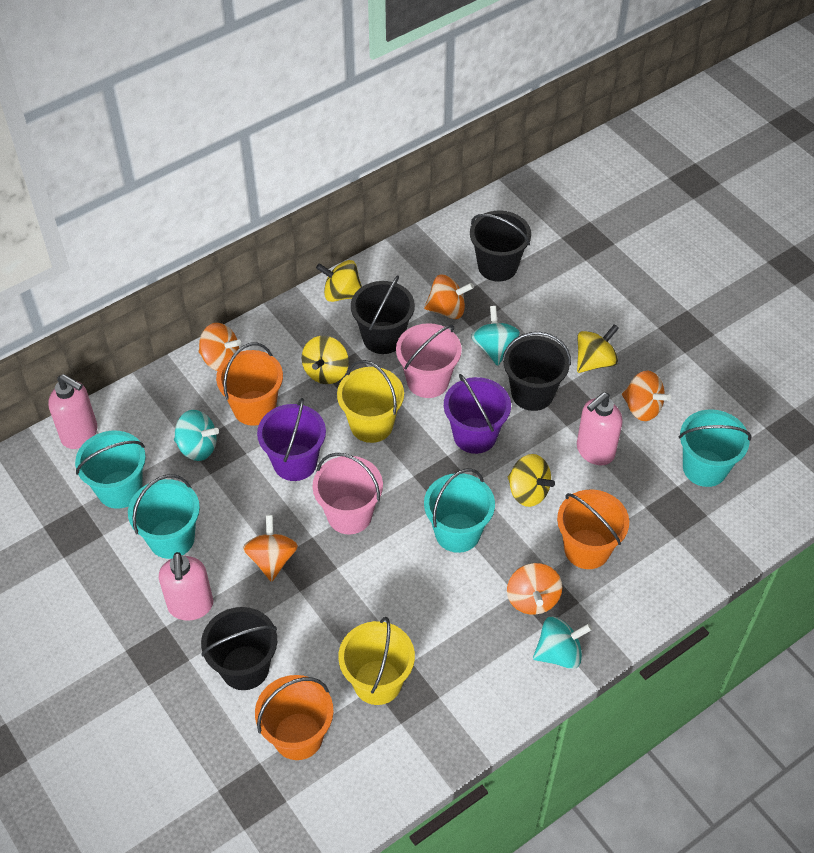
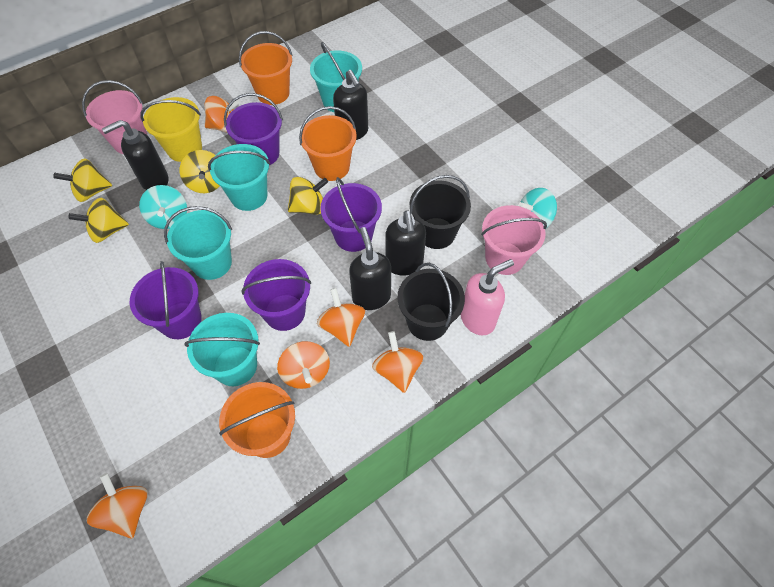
black bucket: 4 -> 2
black soap dispenser: 0 -> 4
pink soap dispenser: 3 -> 1
purple bucket: 2 -> 4
turquoise spinning top: 3 -> 2
yellow bucket: 2 -> 1

